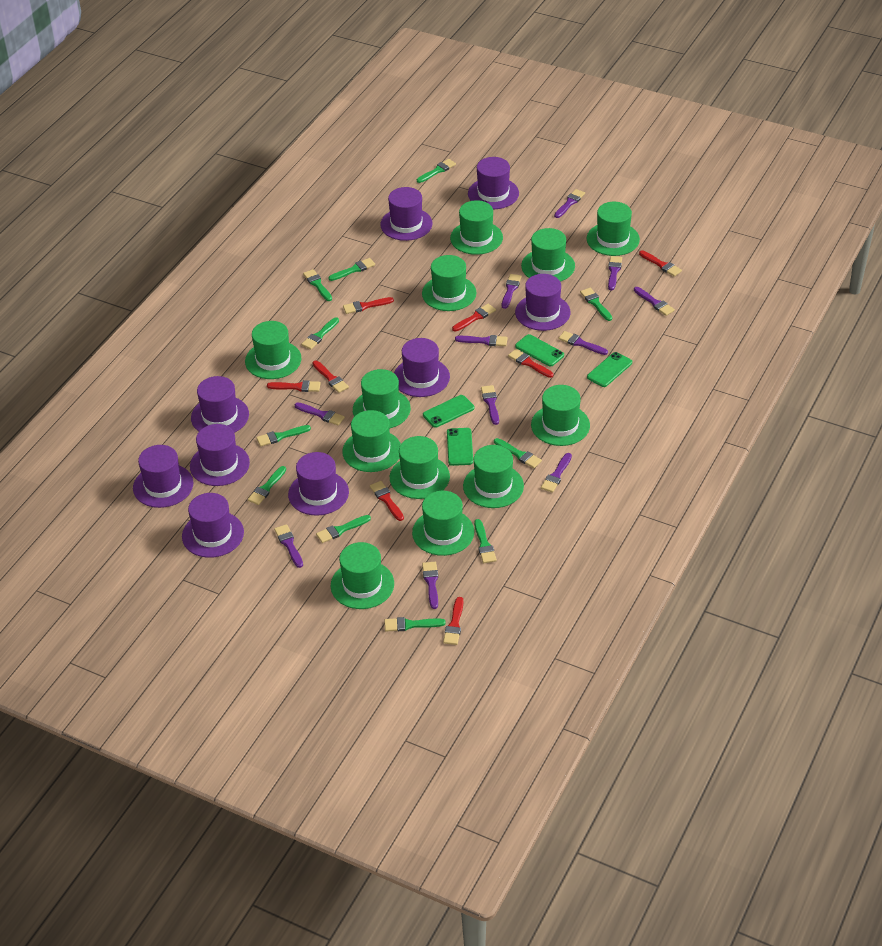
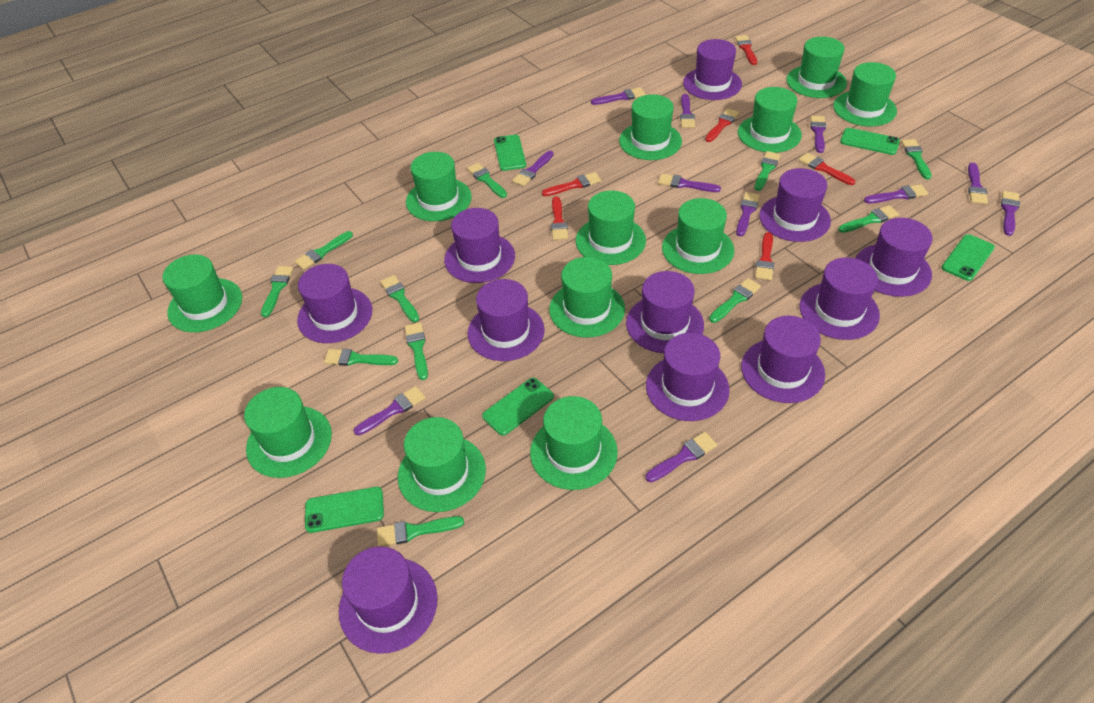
green phone: 4 -> 5
purple hat: 9 -> 11
red brush: 8 -> 6

